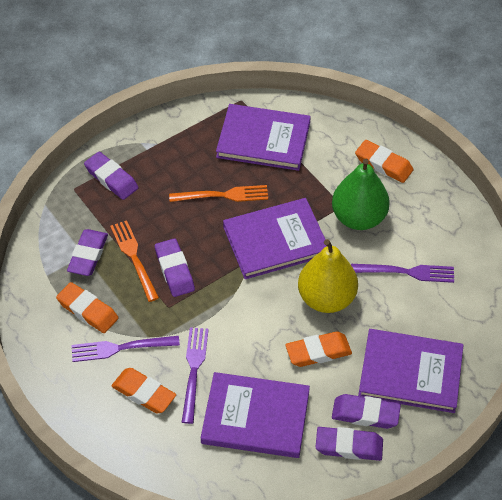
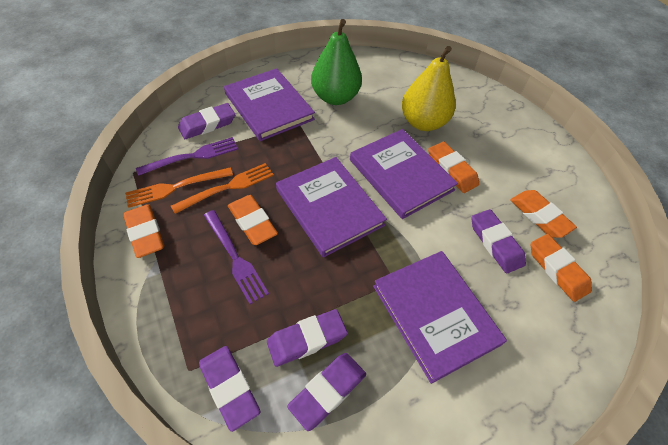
orange eraser: 4 -> 5
purple fork: 3 -> 2

